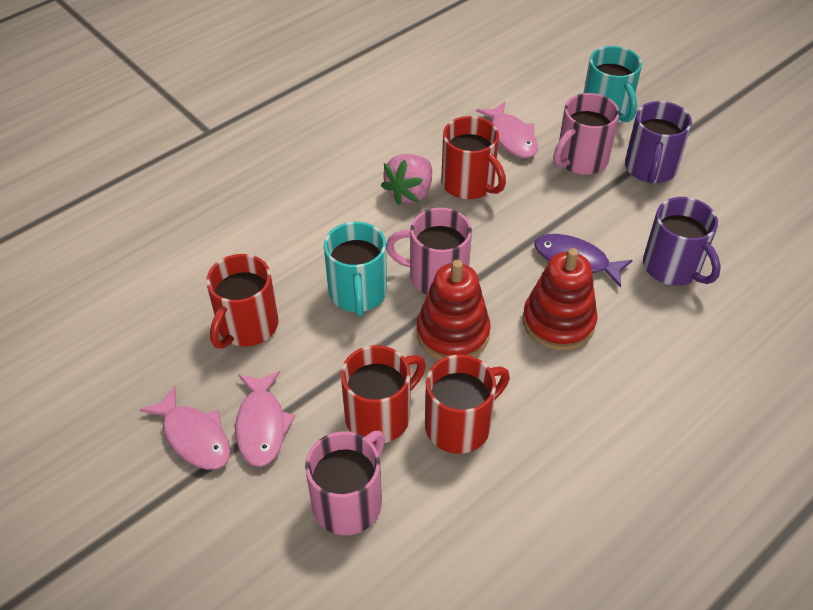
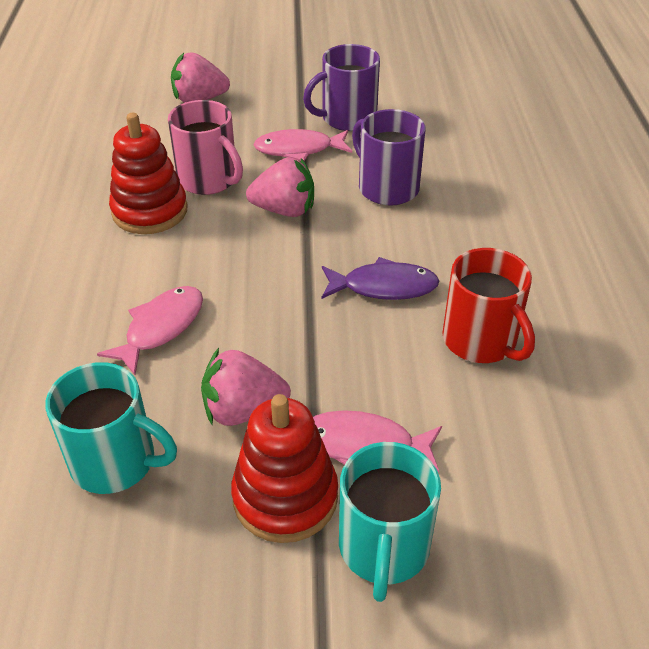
pink mug: 3 -> 1
pink strawberry: 1 -> 3
red mug: 4 -> 1

